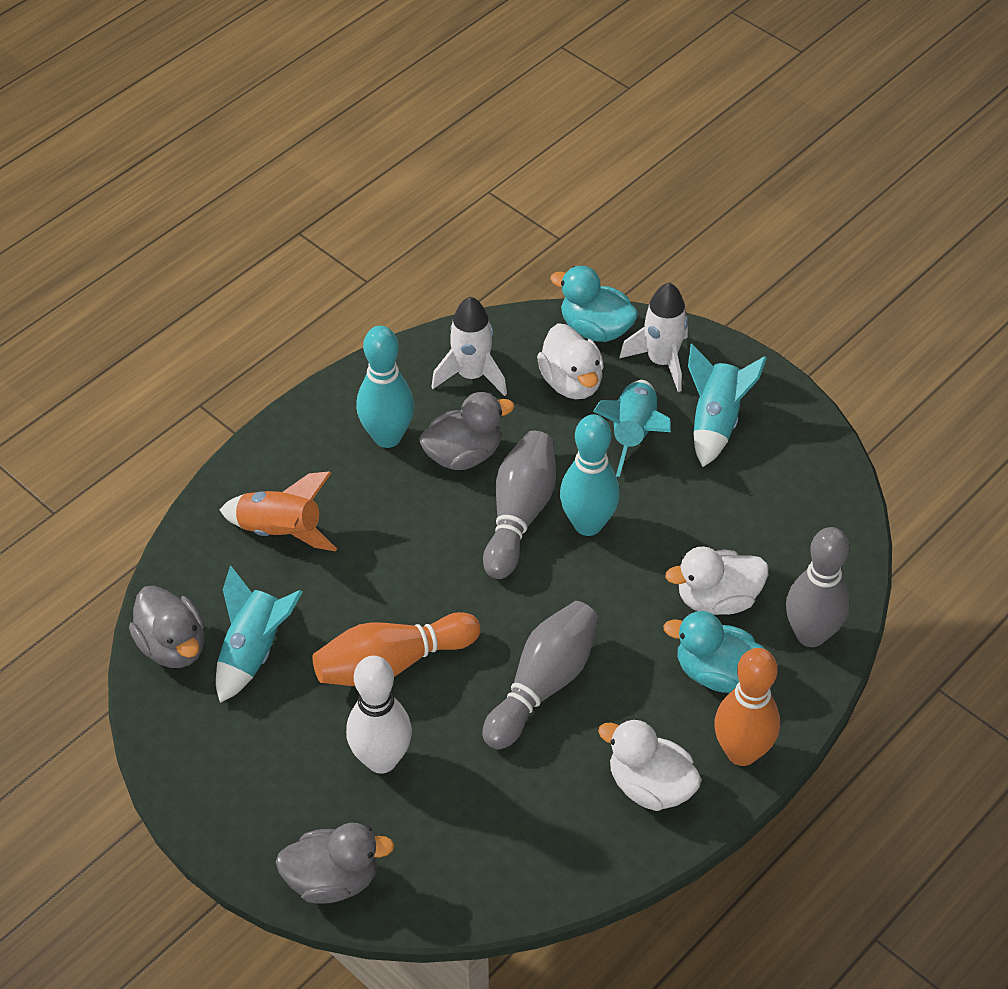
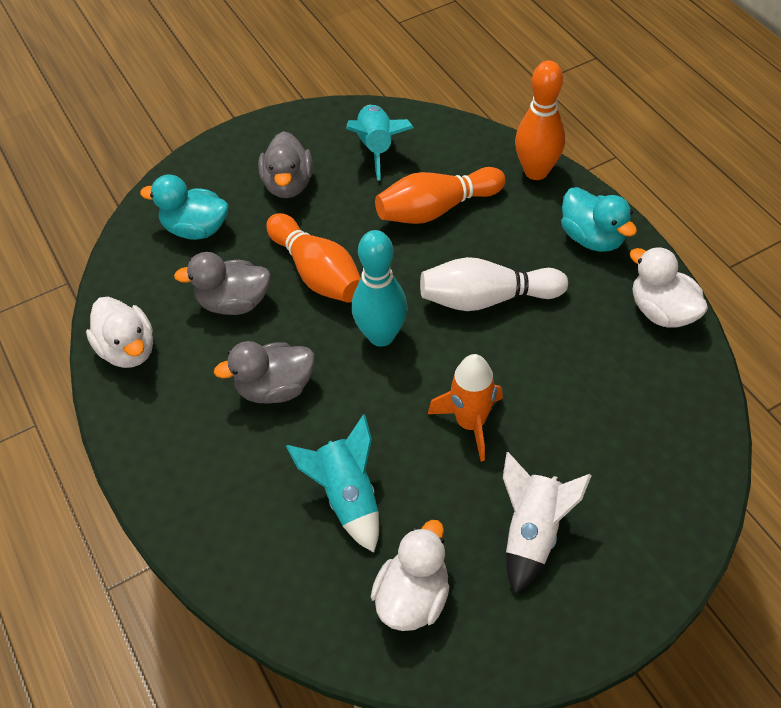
grey bowling pin: 3 -> 0
orange bowling pin: 2 -> 3
turquoise bowling pin: 2 -> 1
turquoise rocket: 3 -> 2
white rocket: 2 -> 1

